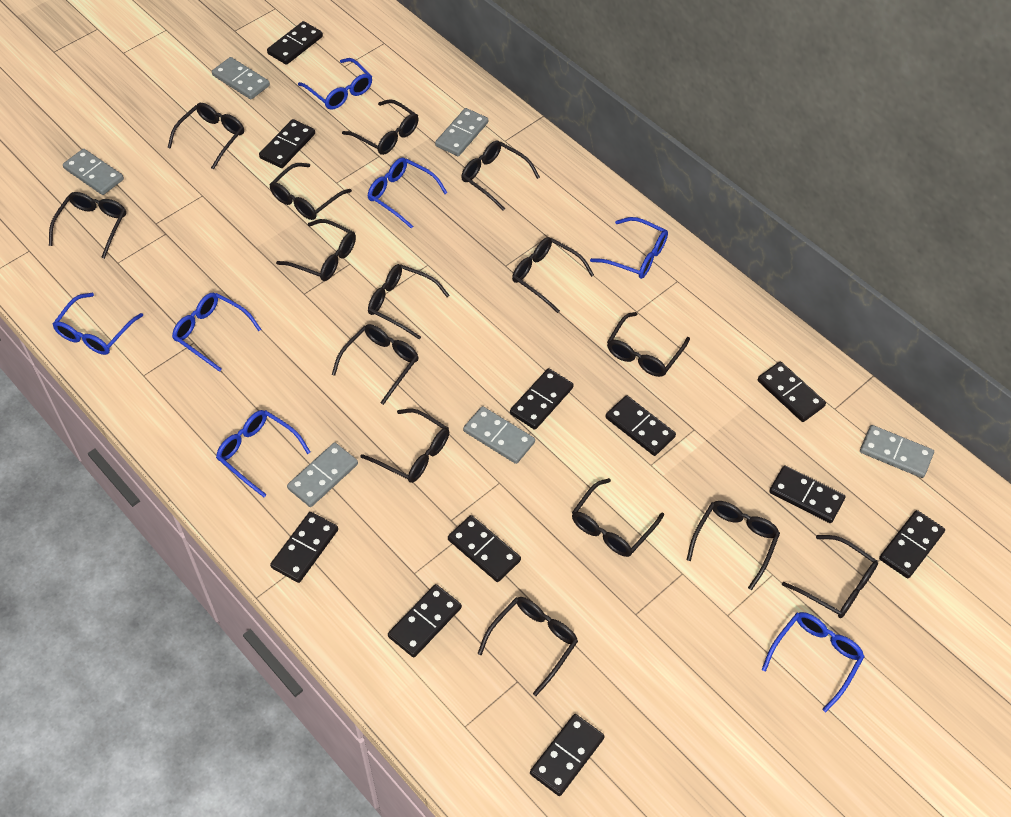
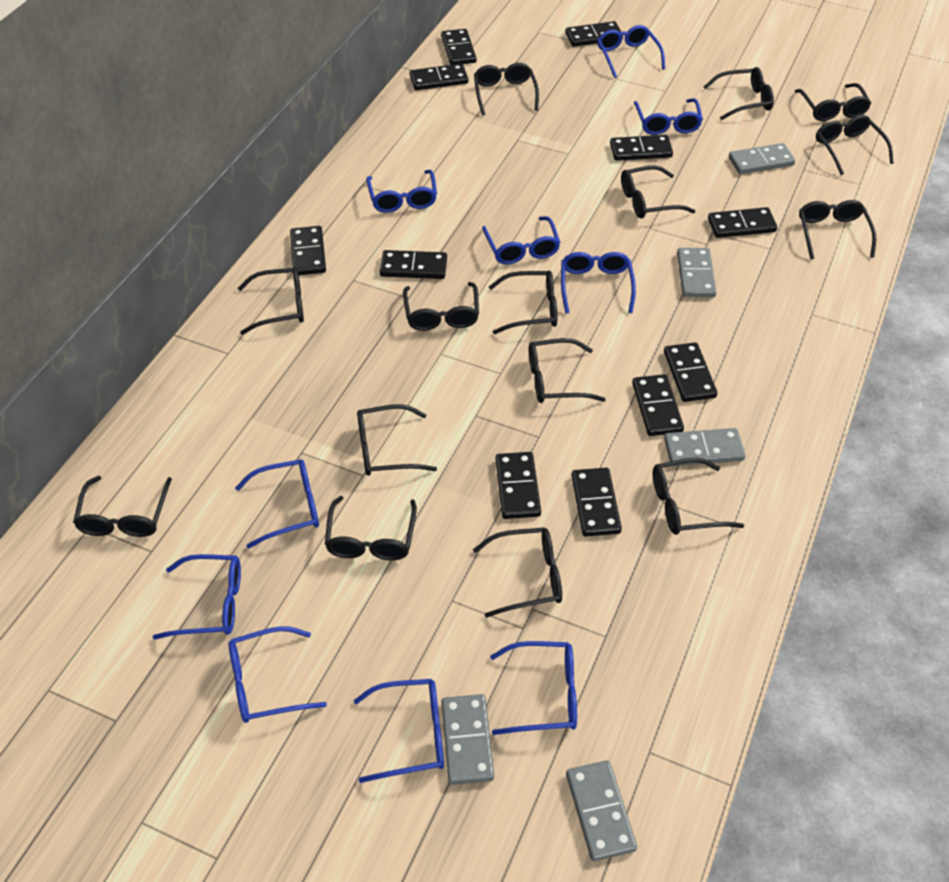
blue glasses: 7 -> 10
grey domino: 6 -> 5

